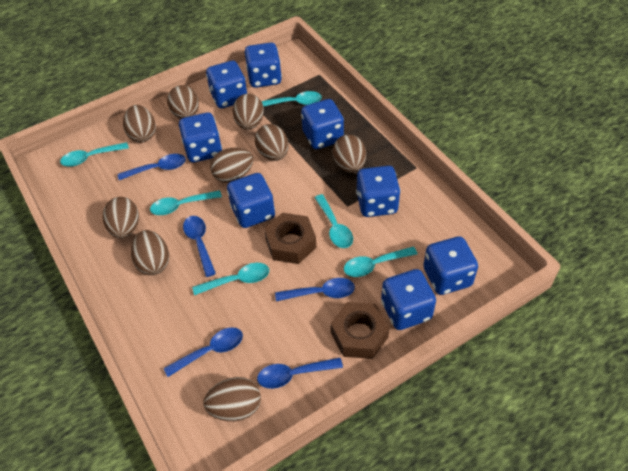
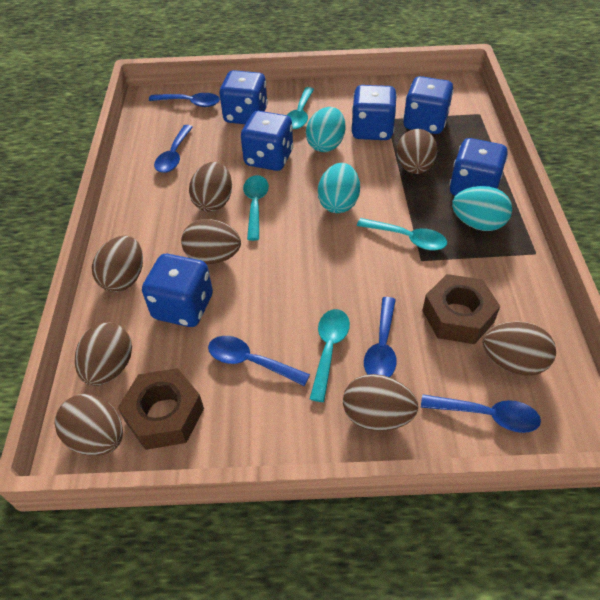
blue dice: 8 -> 6
brown egg: 9 -> 8
turquoise egg: 0 -> 3
turquoise spoon: 6 -> 4

